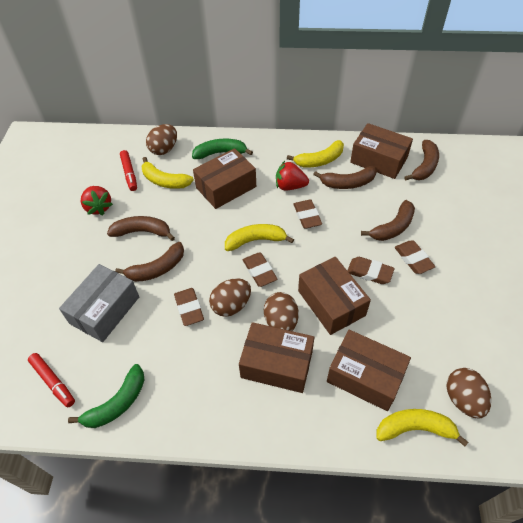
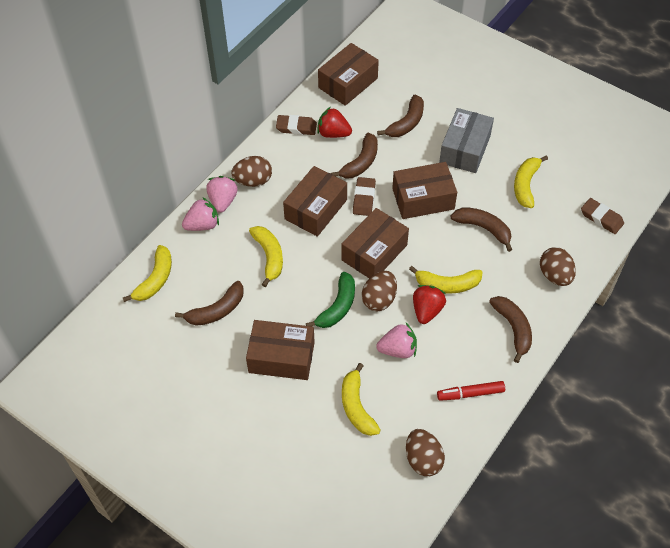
brown eraser: 5 -> 3
green banana: 2 -> 1
pink strawberry: 0 -> 3
red marker: 2 -> 1
yellow banana: 4 -> 5

